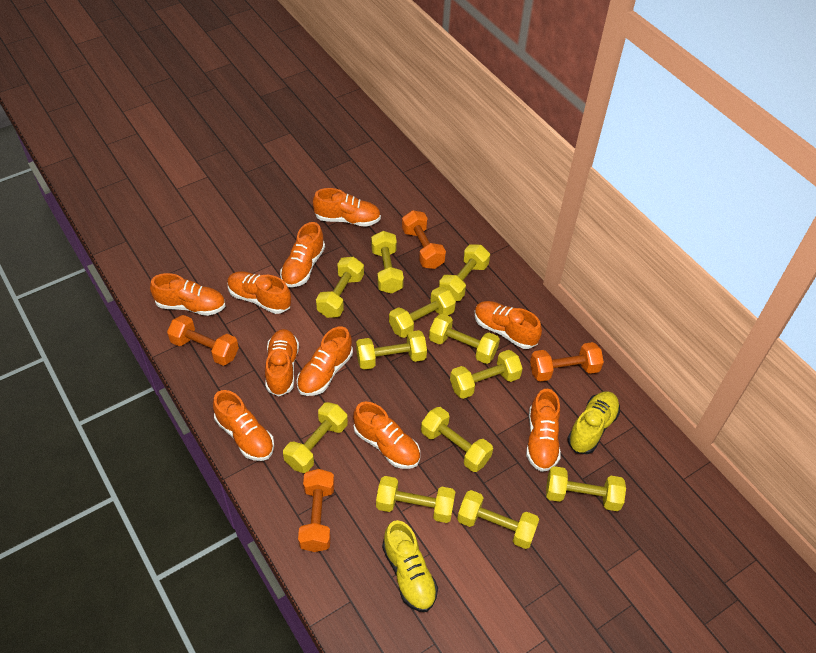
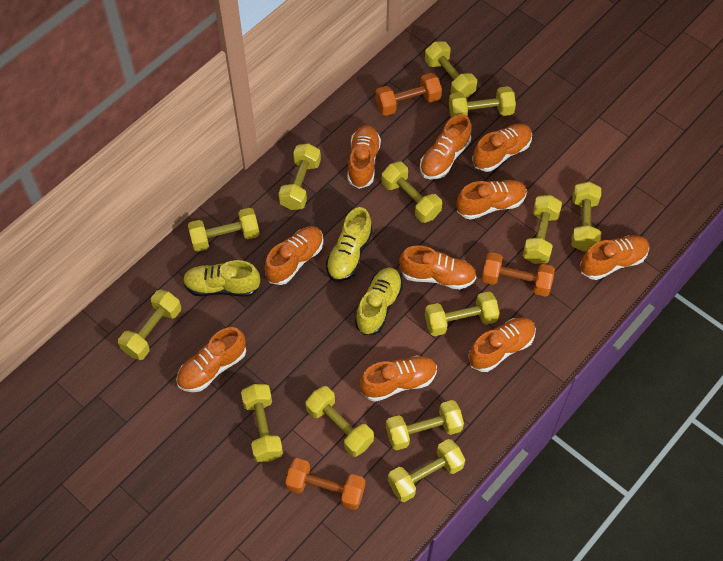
orange dumbbell: 4 -> 3
yellow dumbbell: 12 -> 13
yellow shoe: 2 -> 3

